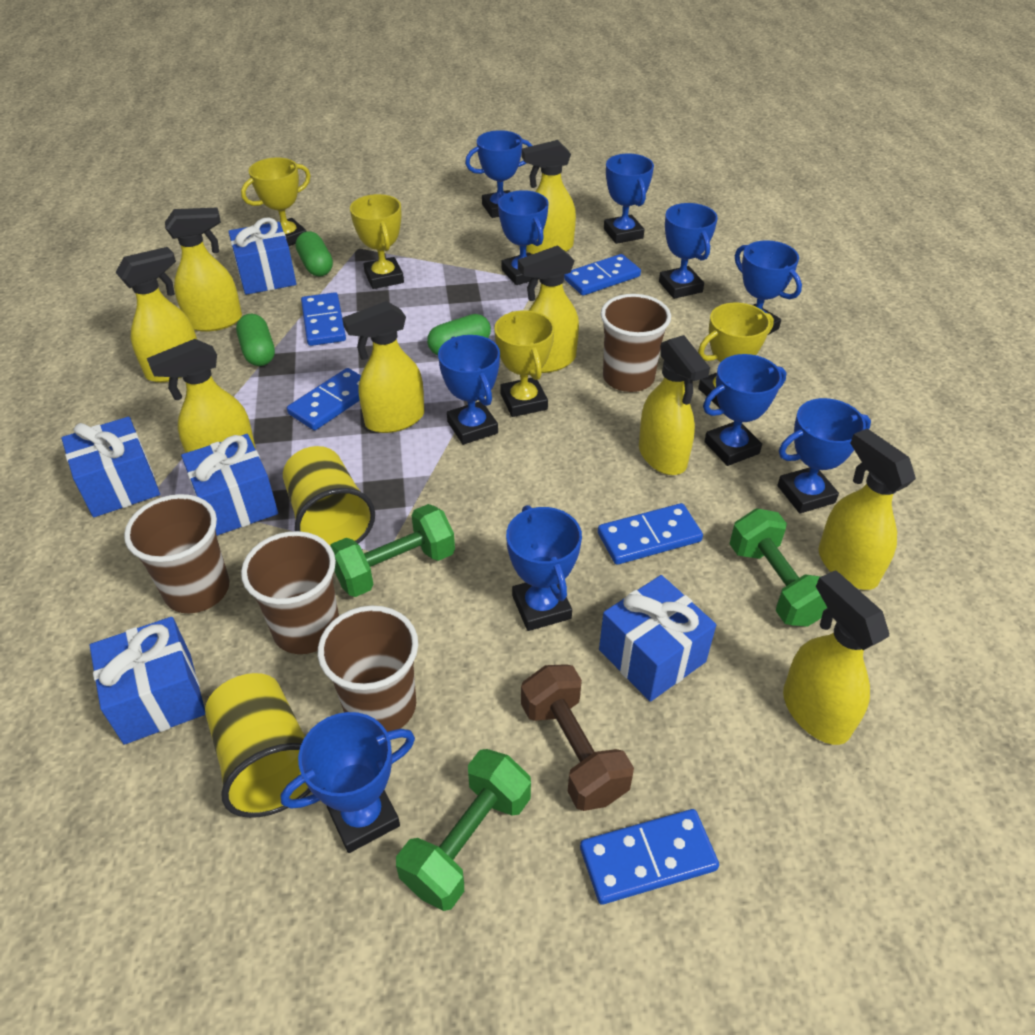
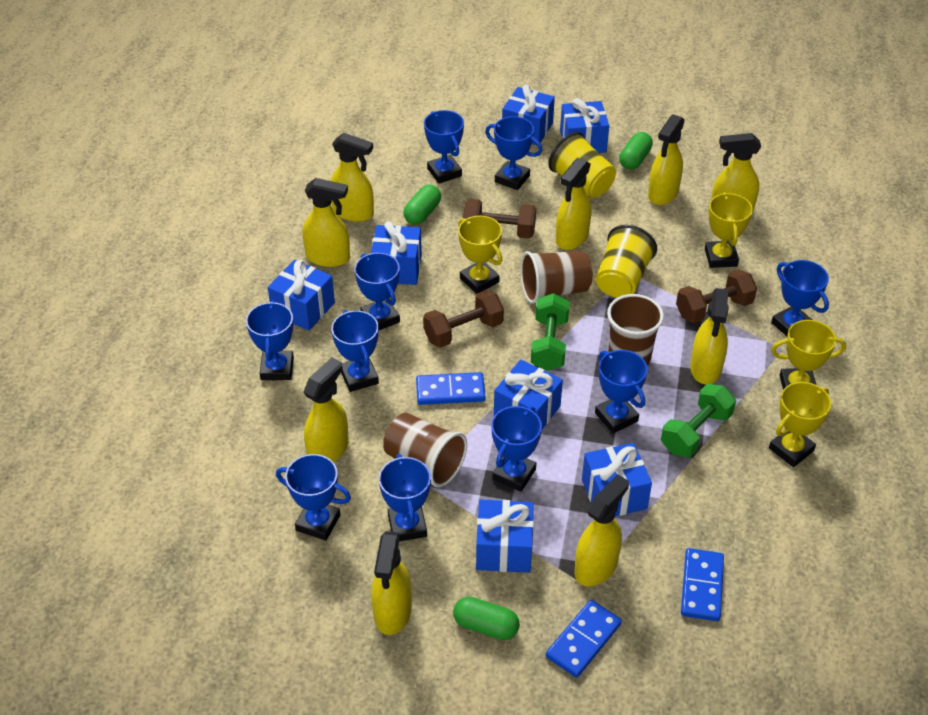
blue domino: 5 -> 3
blue gift: 5 -> 7
brown cup: 4 -> 3
brown dumbbell: 1 -> 3
green dumbbell: 3 -> 2

